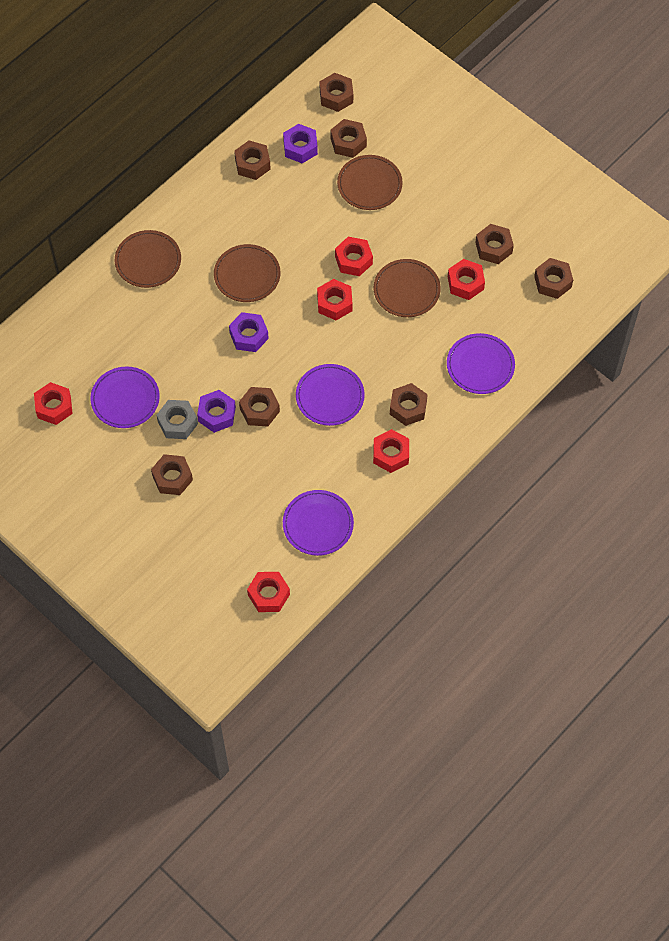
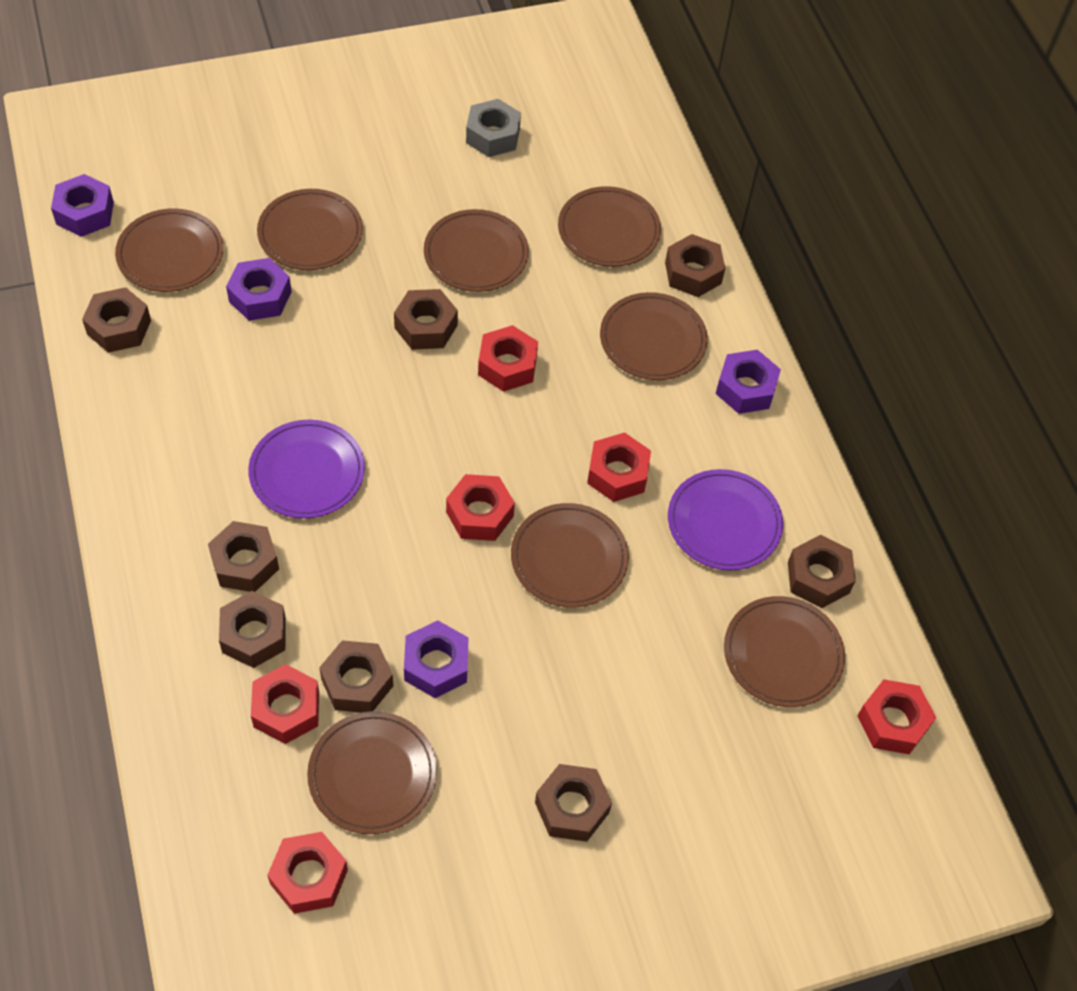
brown plate: 4 -> 8
purple nut: 3 -> 4
purple plate: 4 -> 2

